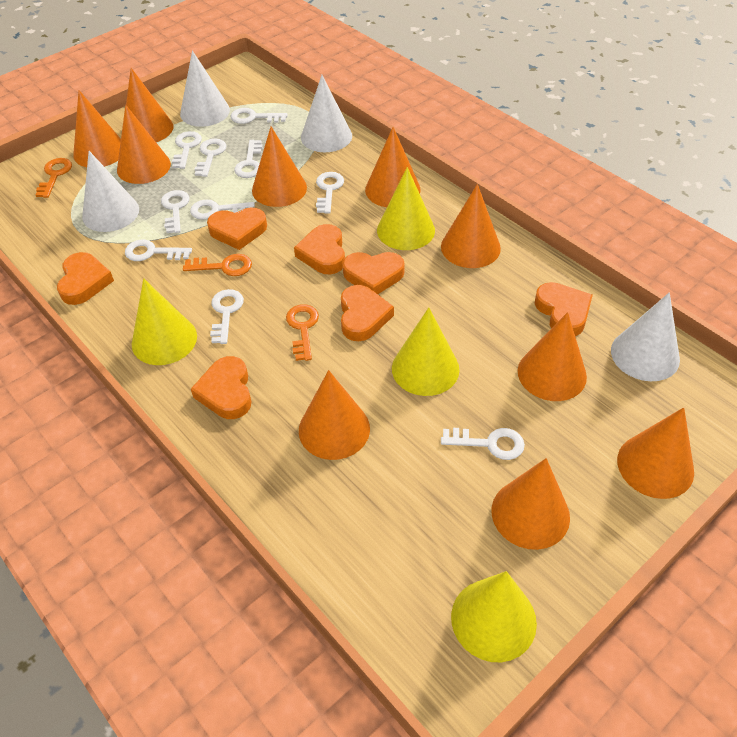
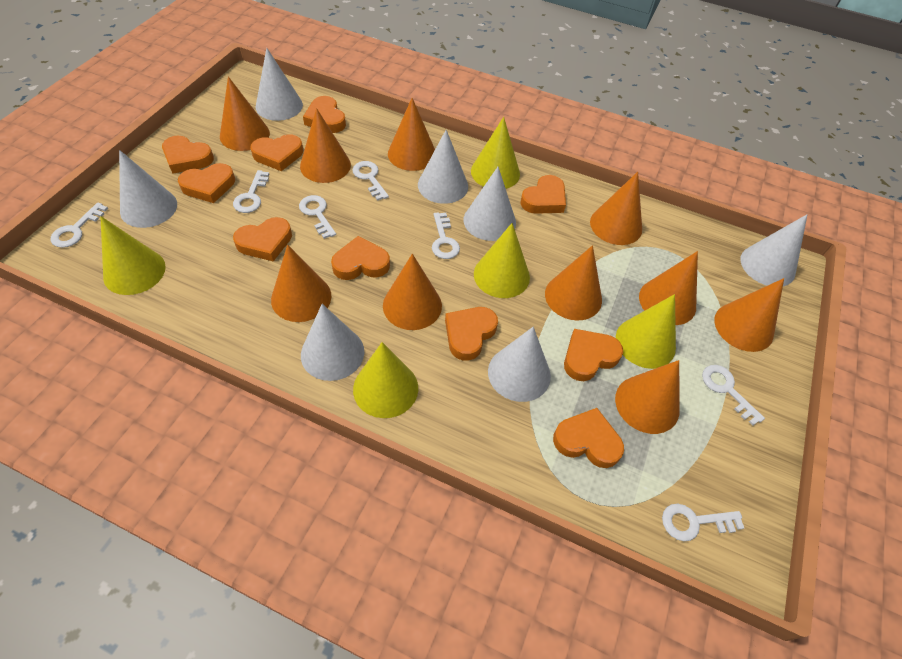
orange heart: 7 -> 10
orange key: 3 -> 0
white cone: 4 -> 7
white key: 10 -> 7
yellow cone: 4 -> 5

